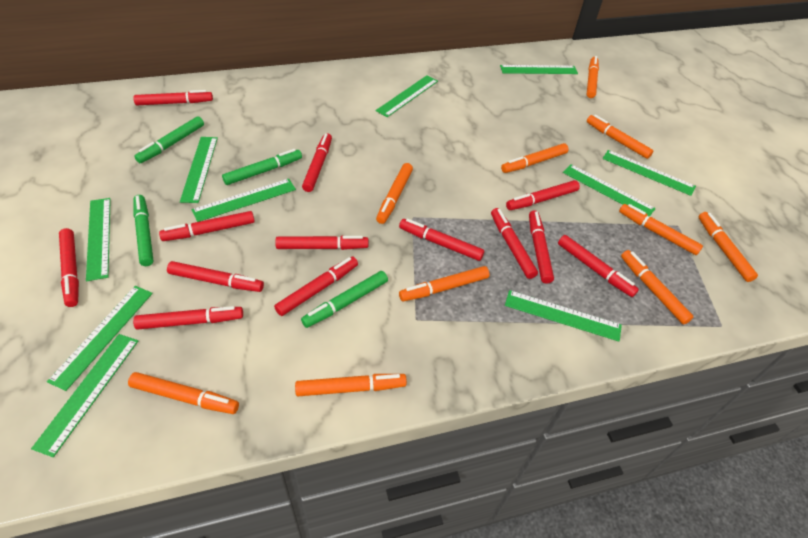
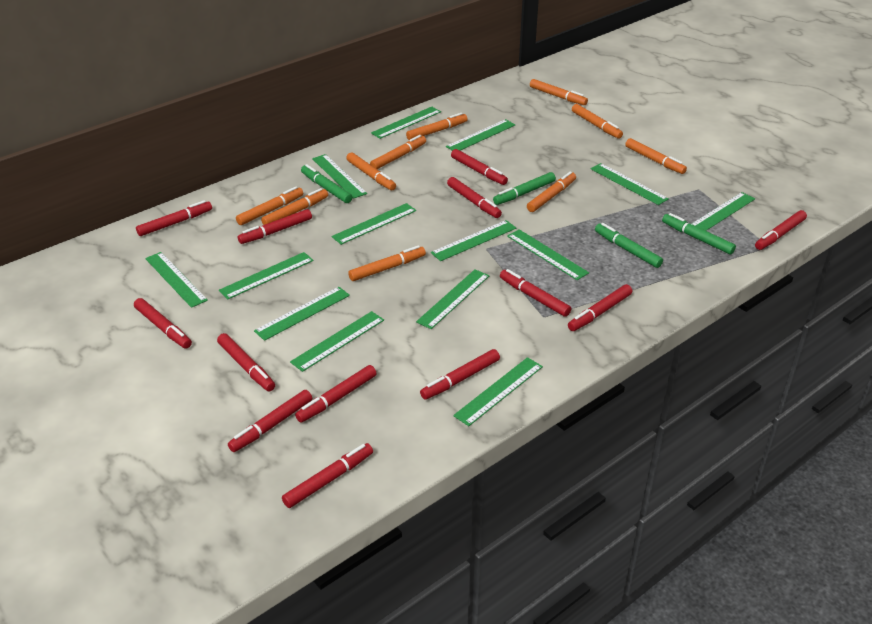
green ruler: 10 -> 14

